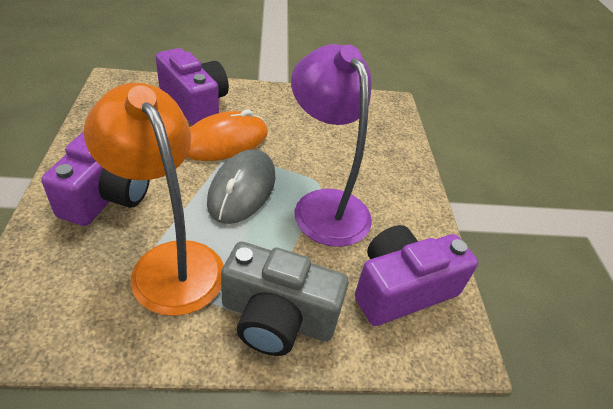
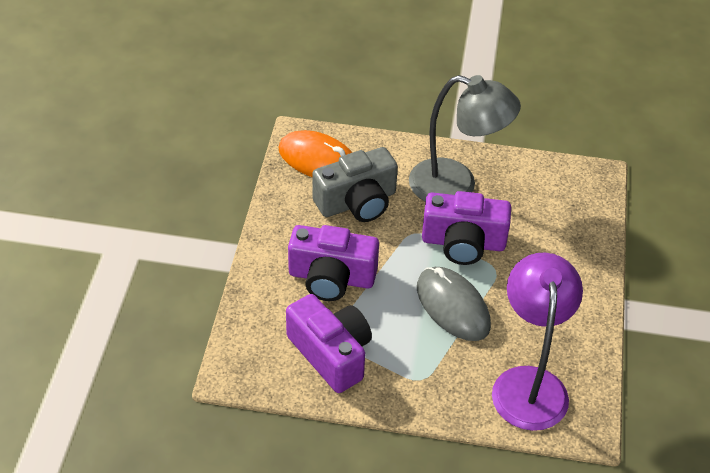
grey lamp: 0 -> 1
orange lamp: 1 -> 0

